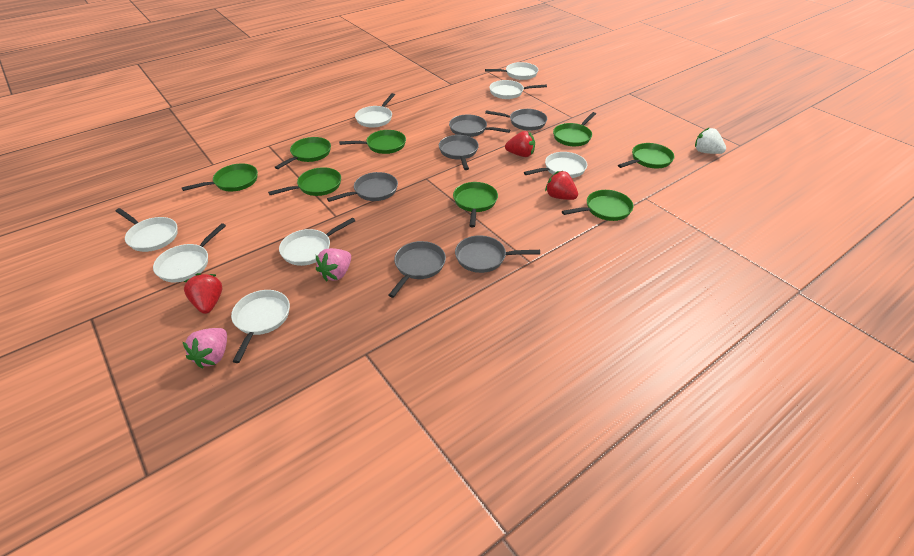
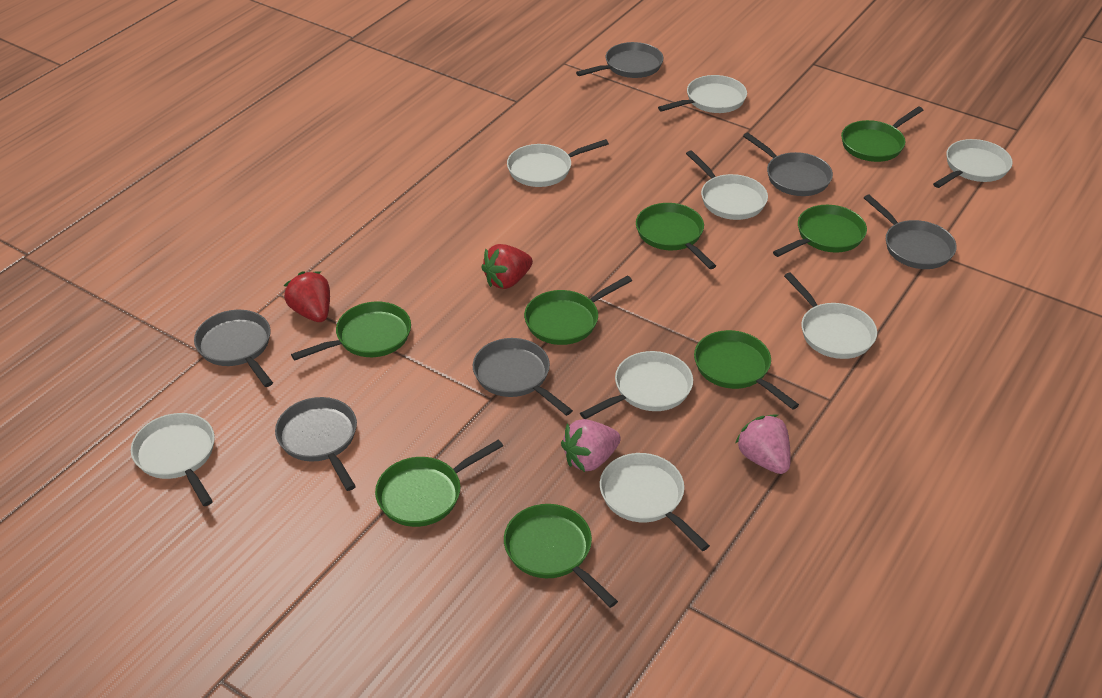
red strawberry: 3 -> 2
white strawberry: 1 -> 0

